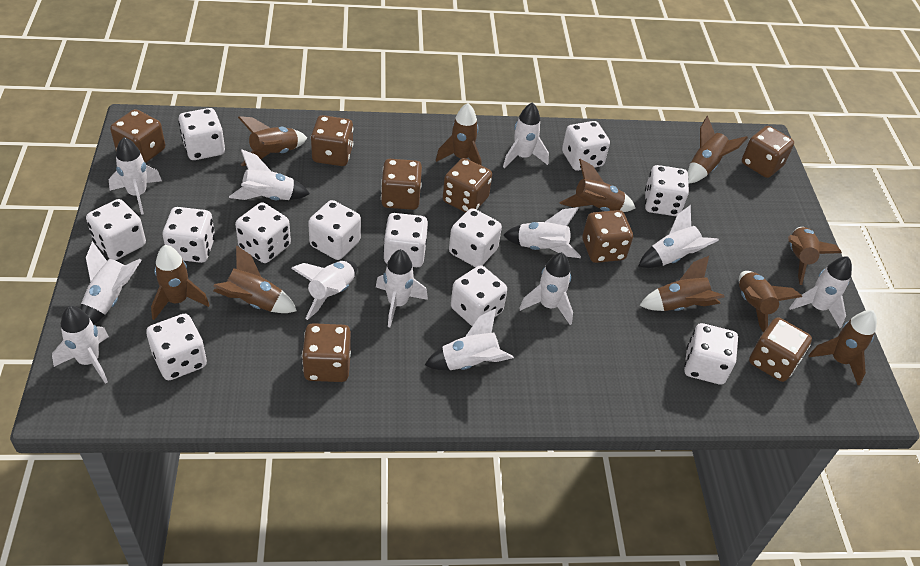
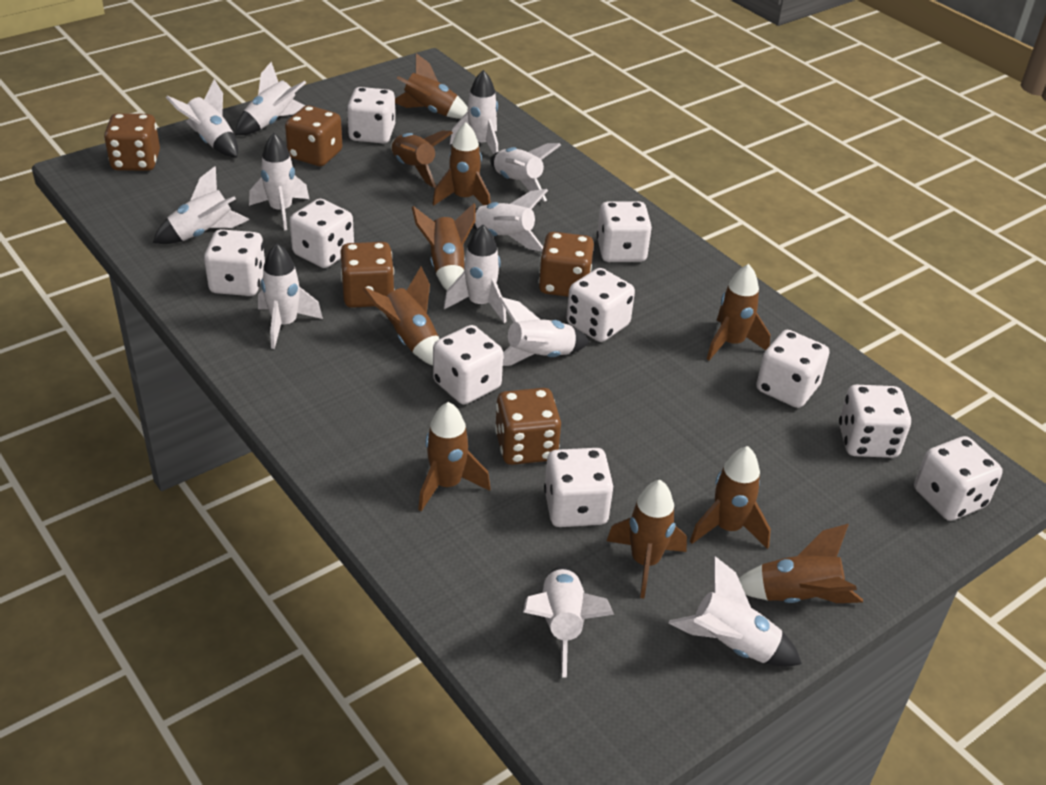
brown dice: 8 -> 5
white dice: 12 -> 10

